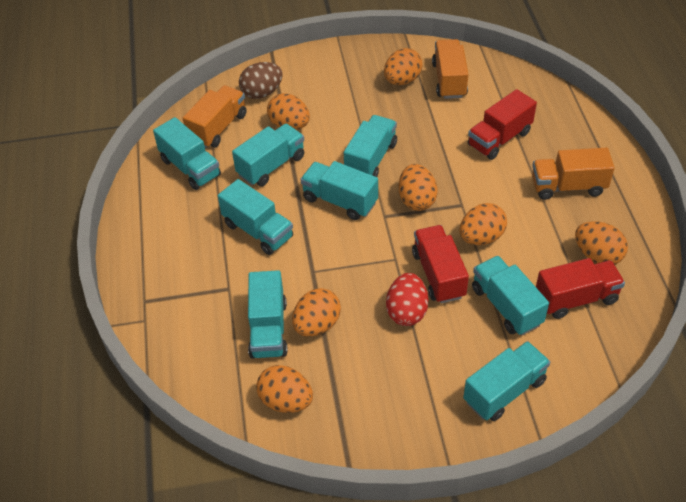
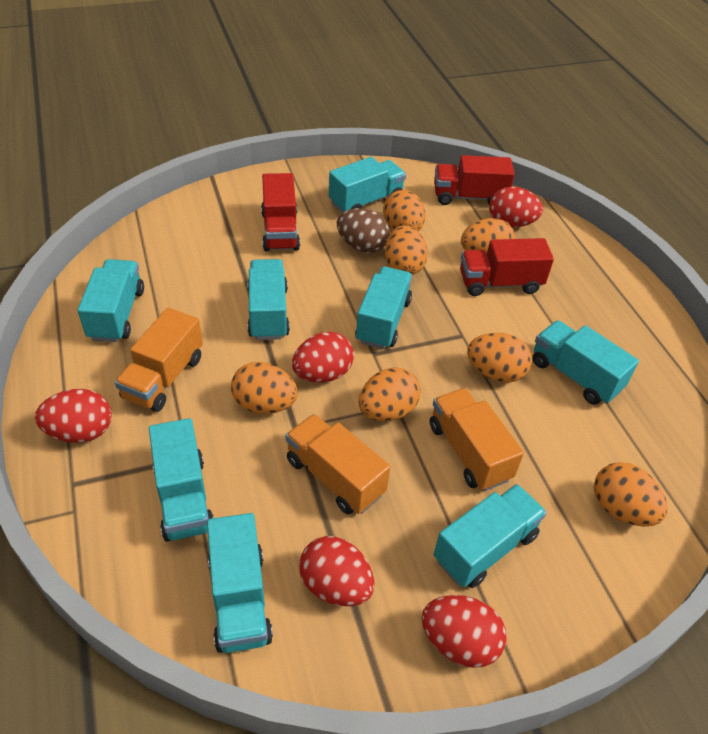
red egg: 1 -> 5

